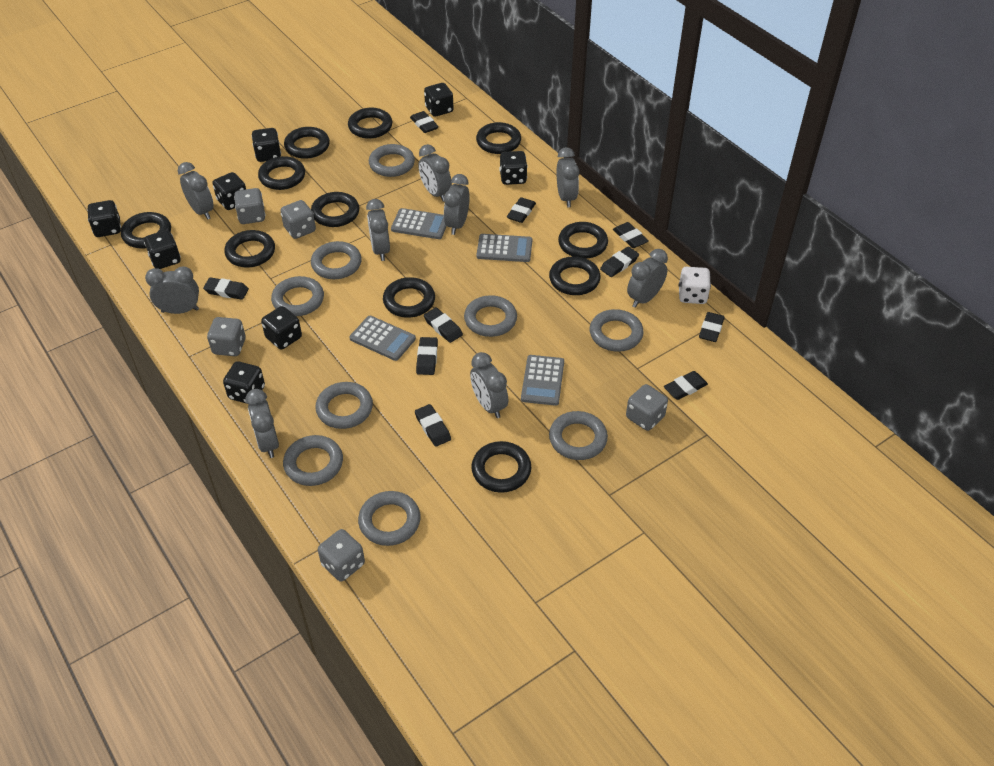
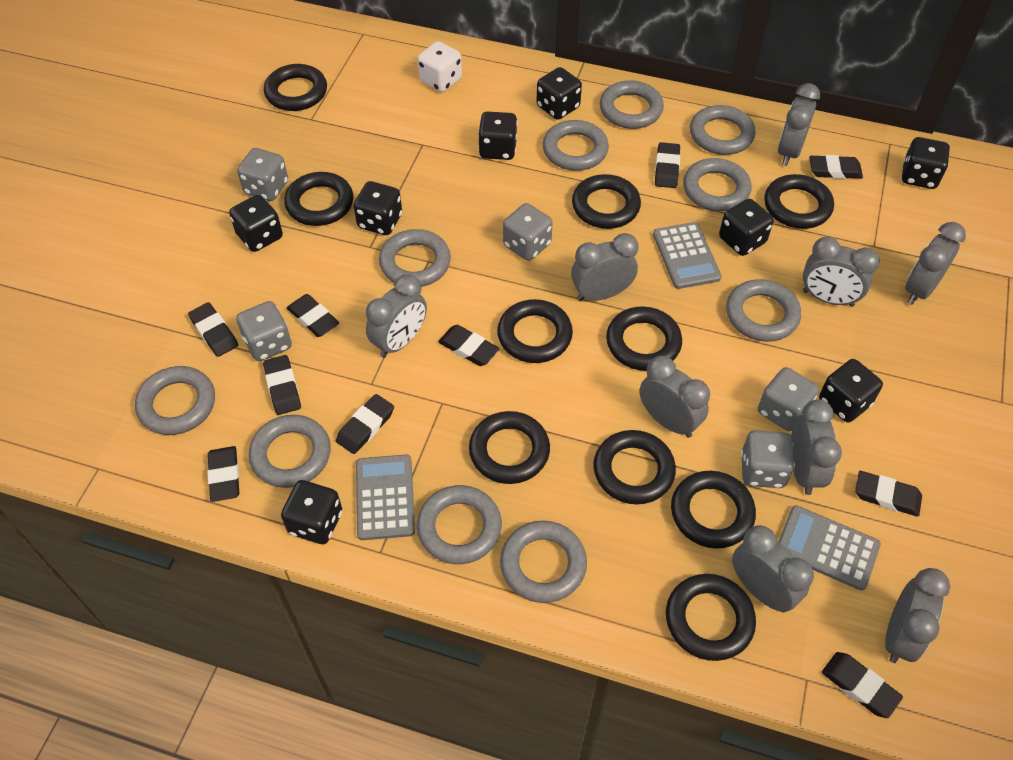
black ring: 11 -> 10
grey calculator: 4 -> 3
grey ring: 9 -> 10

